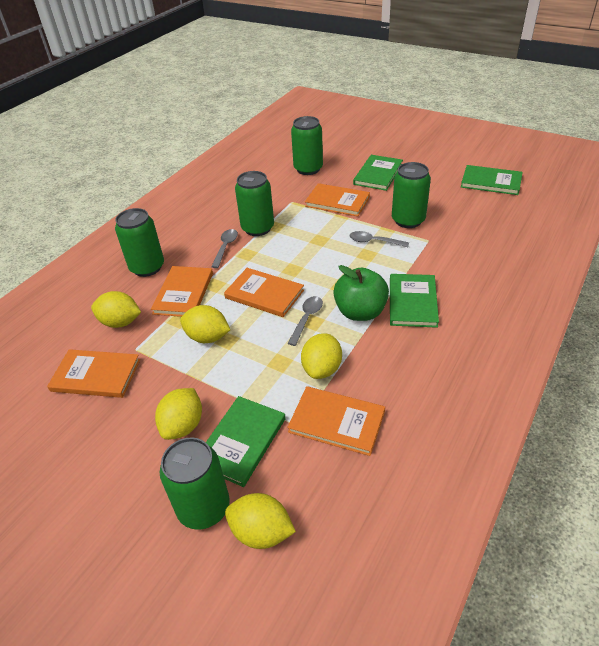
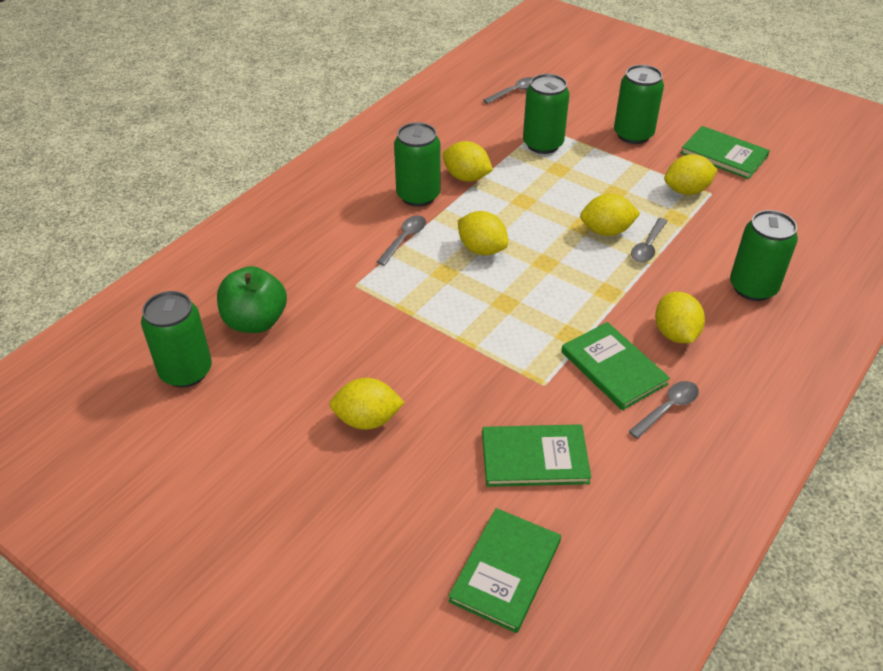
grey spoon: 3 -> 4
orange book: 5 -> 0
yellow lemon: 5 -> 6

